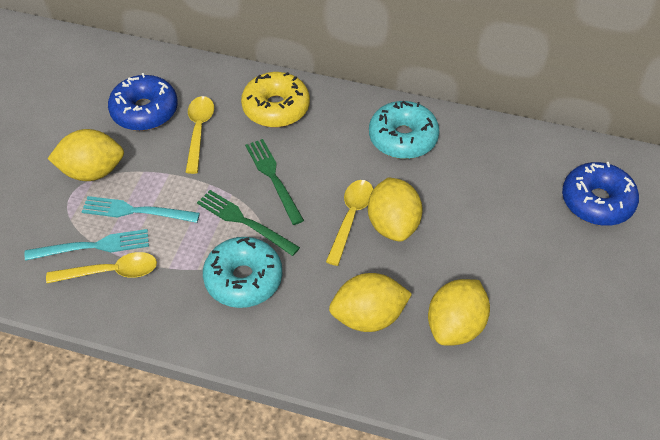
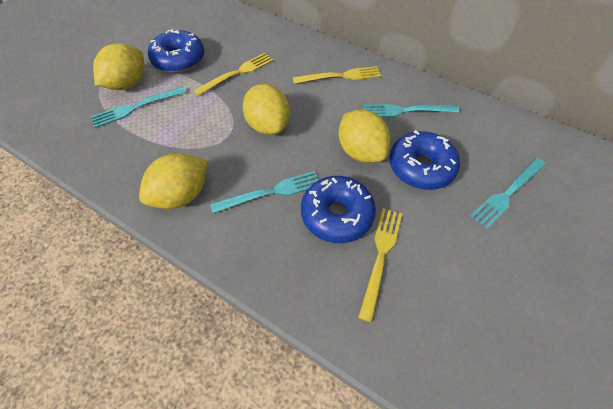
blue donut: 2 -> 3
green fork: 2 -> 0
turquoise donut: 2 -> 0
turquoise fork: 2 -> 4
yellow donut: 1 -> 0
yellow fork: 0 -> 3
yellow spoon: 3 -> 0

